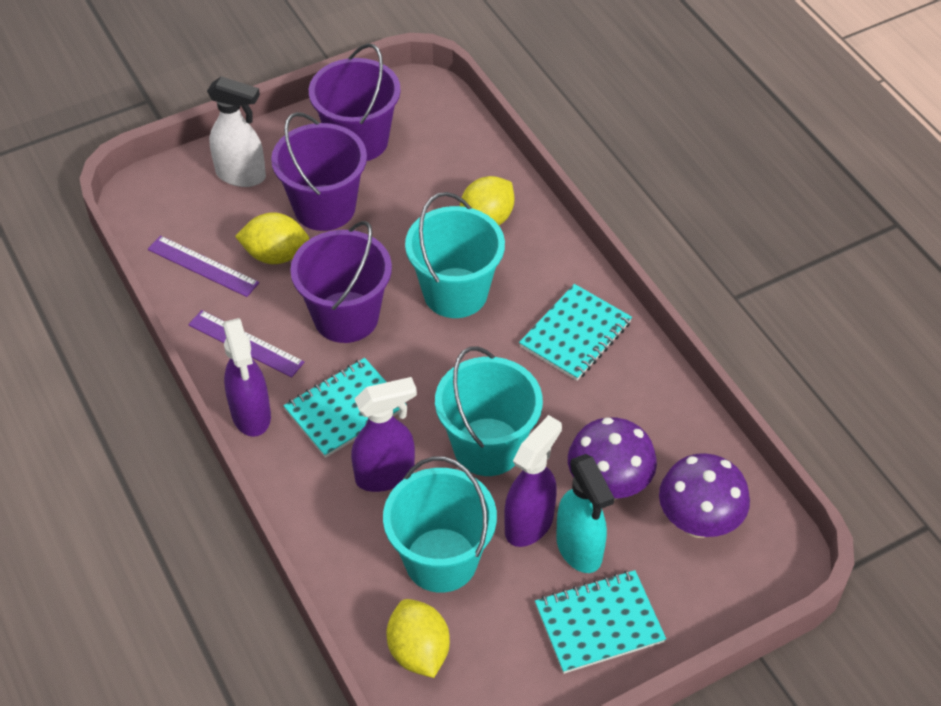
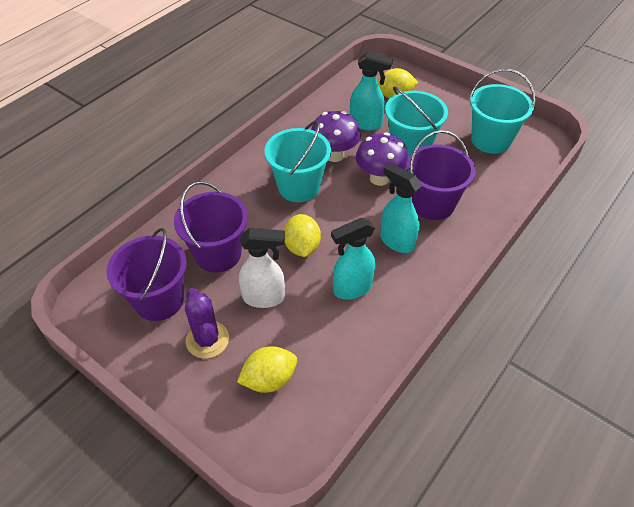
purple cactus: 0 -> 1
purple ruler: 2 -> 0
purple spray bottle: 3 -> 0
turquoise notebook: 3 -> 0
turquoise spray bottle: 1 -> 3

